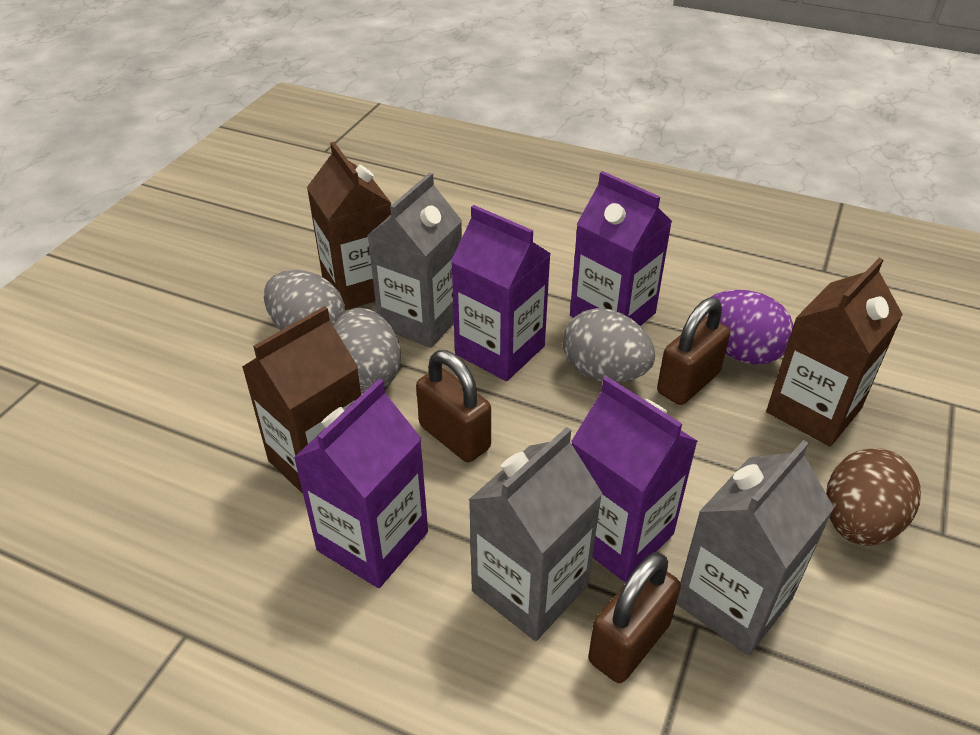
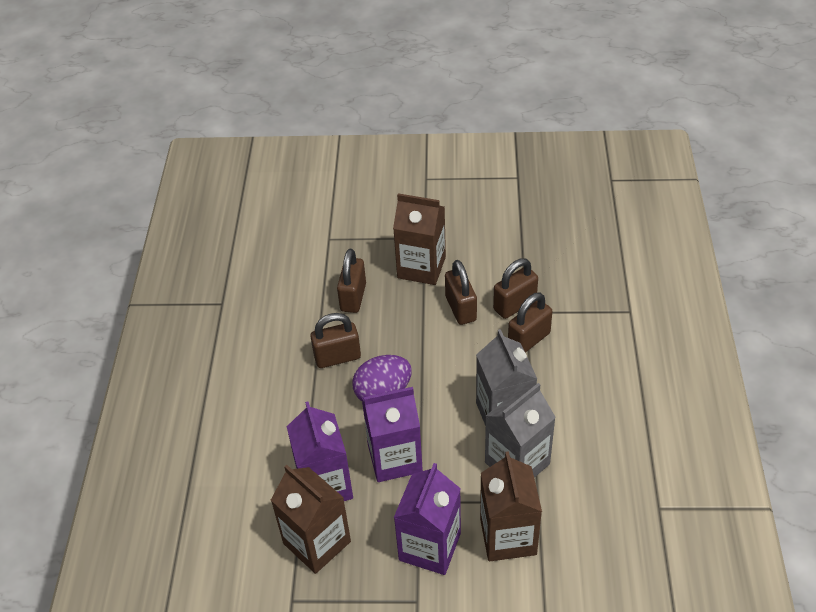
brown egg: 1 -> 0
brown padlock: 3 -> 5
grey carton: 3 -> 2
grey egg: 3 -> 0
purple carton: 4 -> 3

